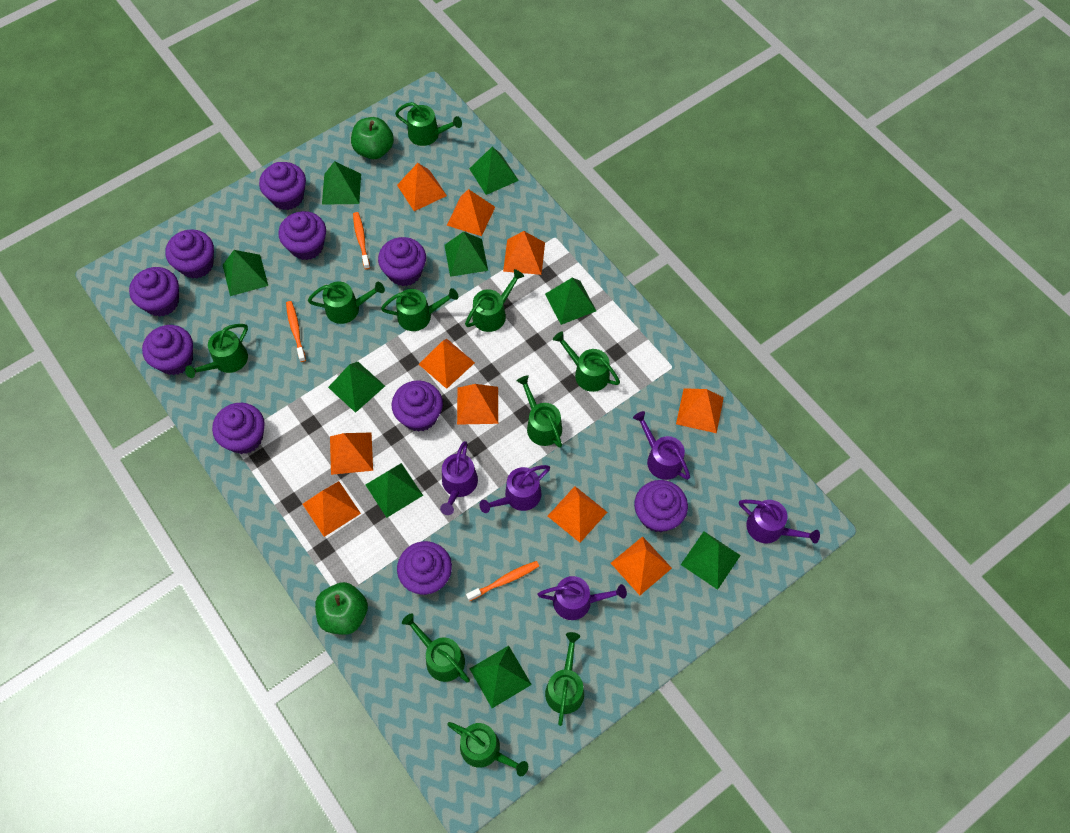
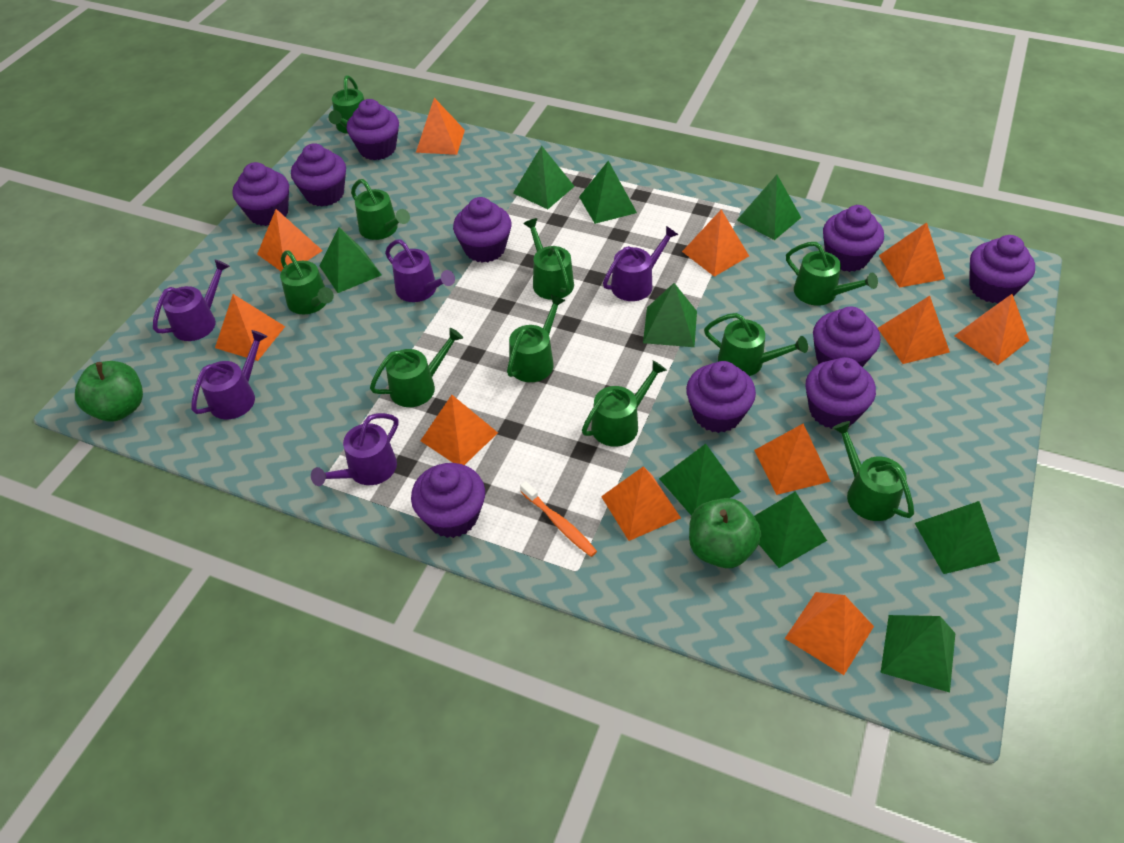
orange pyramid: 10 -> 11
orange toothbrush: 3 -> 1

